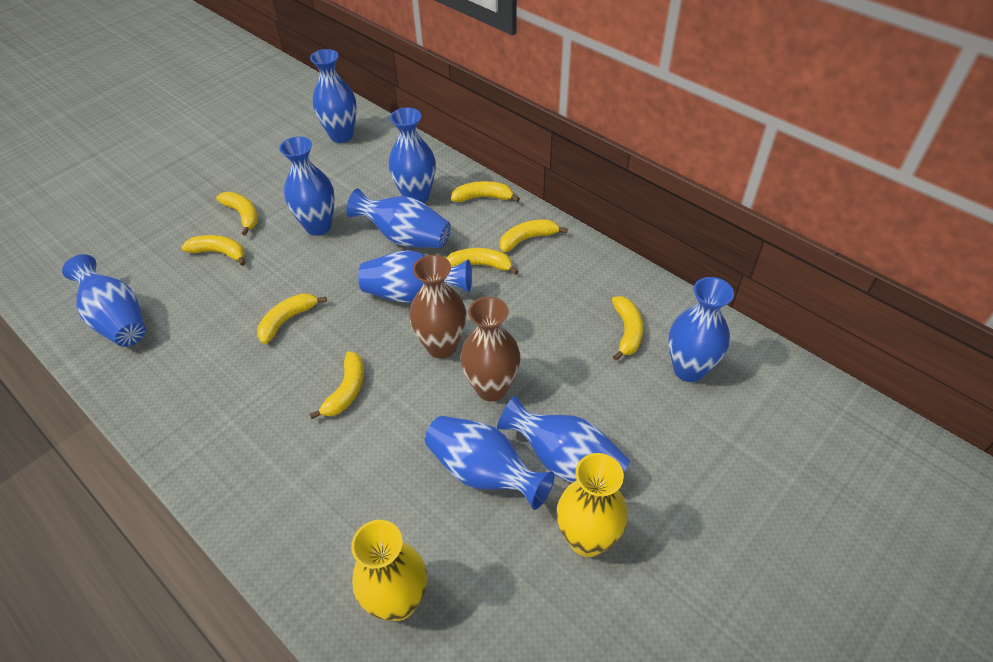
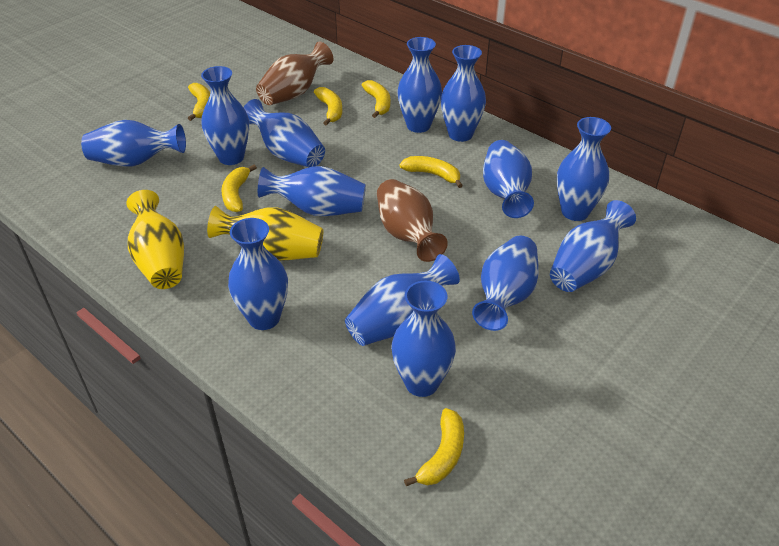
blue vase: 9 -> 13
yellow banana: 8 -> 6

